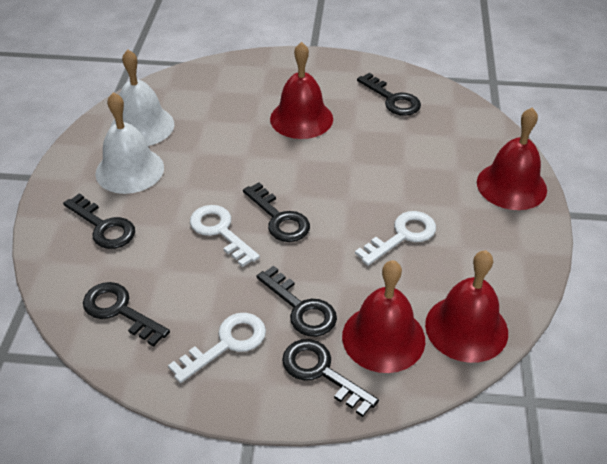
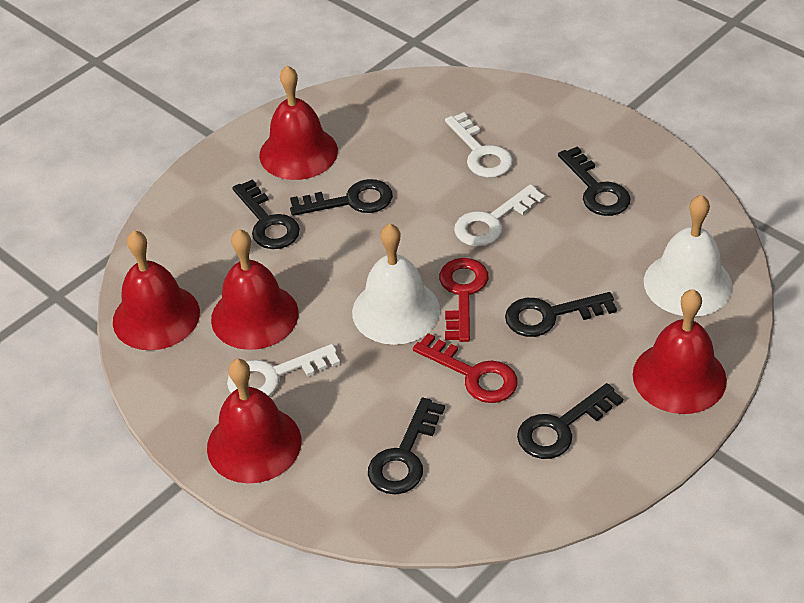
red bell: 4 -> 5
red key: 0 -> 2

